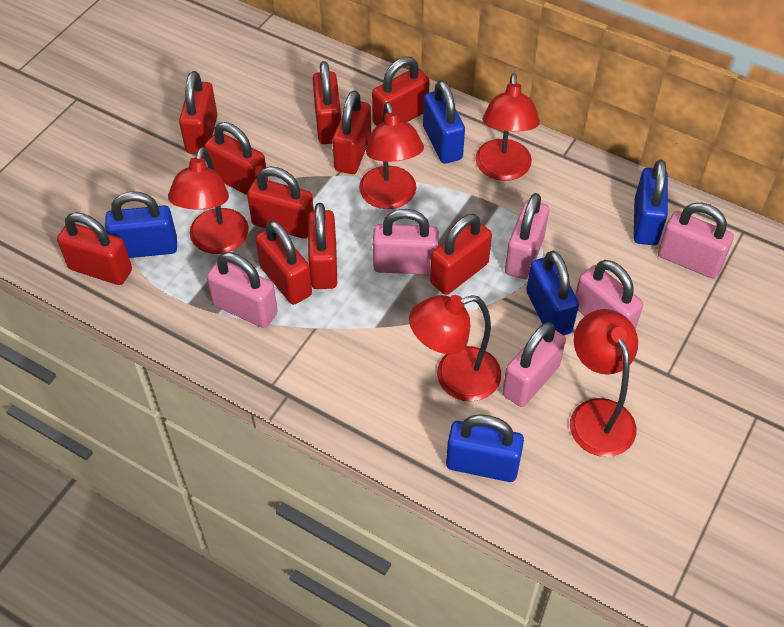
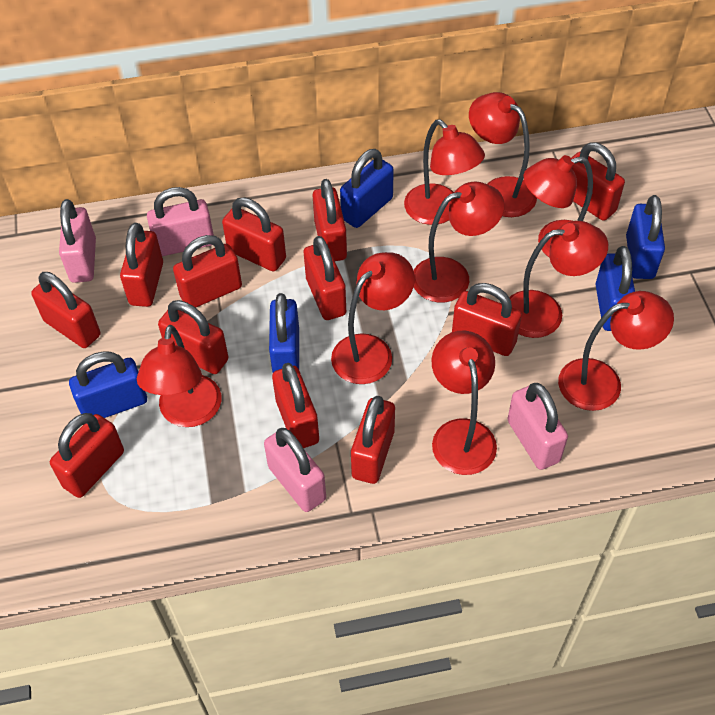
pink padlock: 6 -> 4
red lamp: 5 -> 9
red padlock: 10 -> 12

